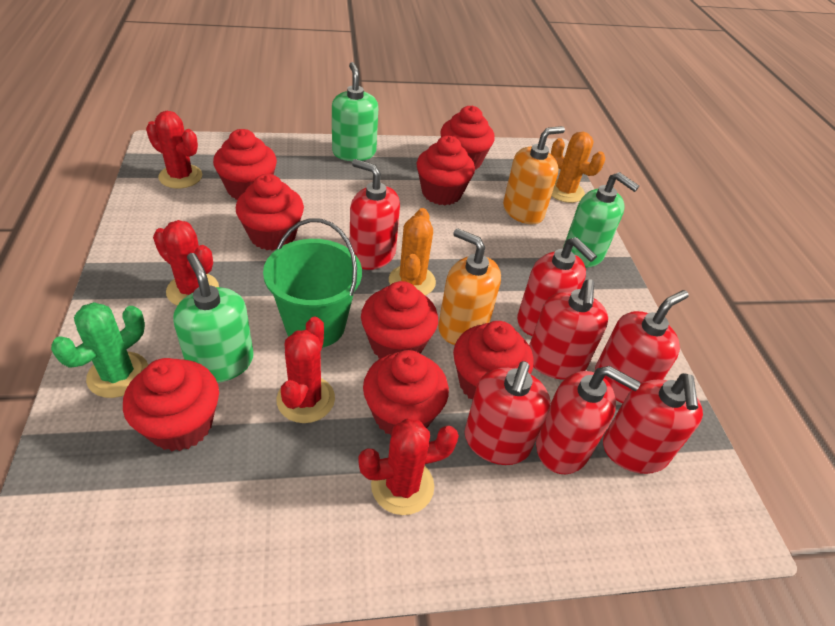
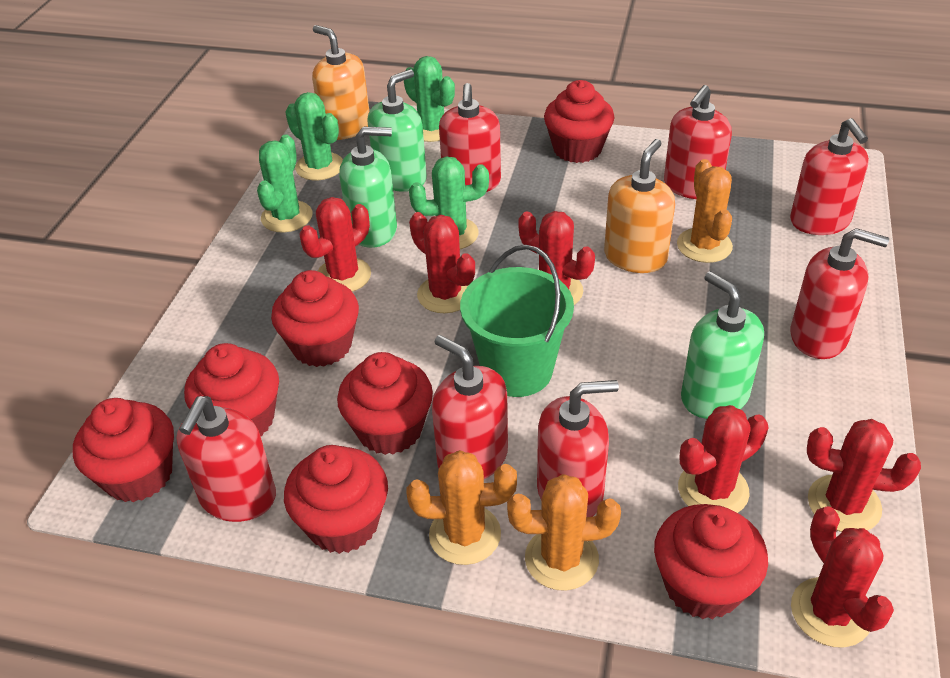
green cactus: 1 -> 4
orange cactus: 2 -> 3
red cactus: 4 -> 6
red cupcake: 8 -> 7

